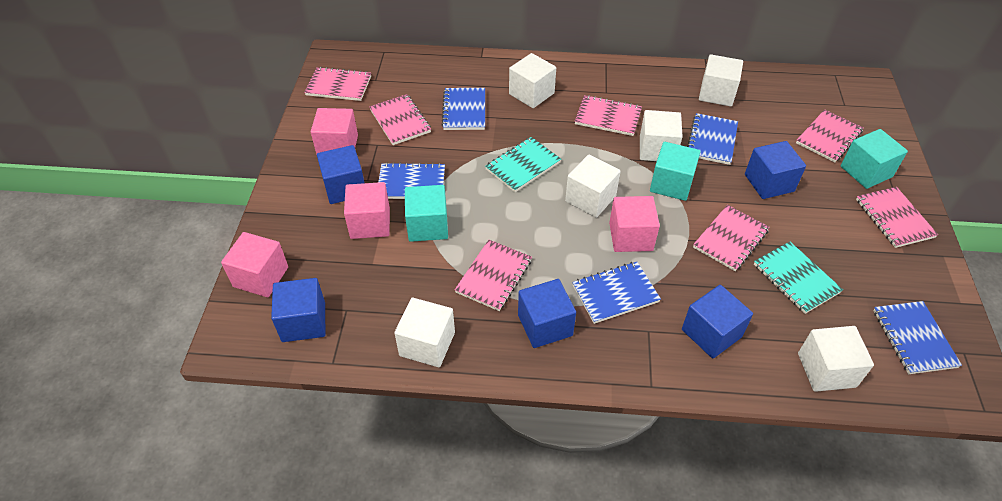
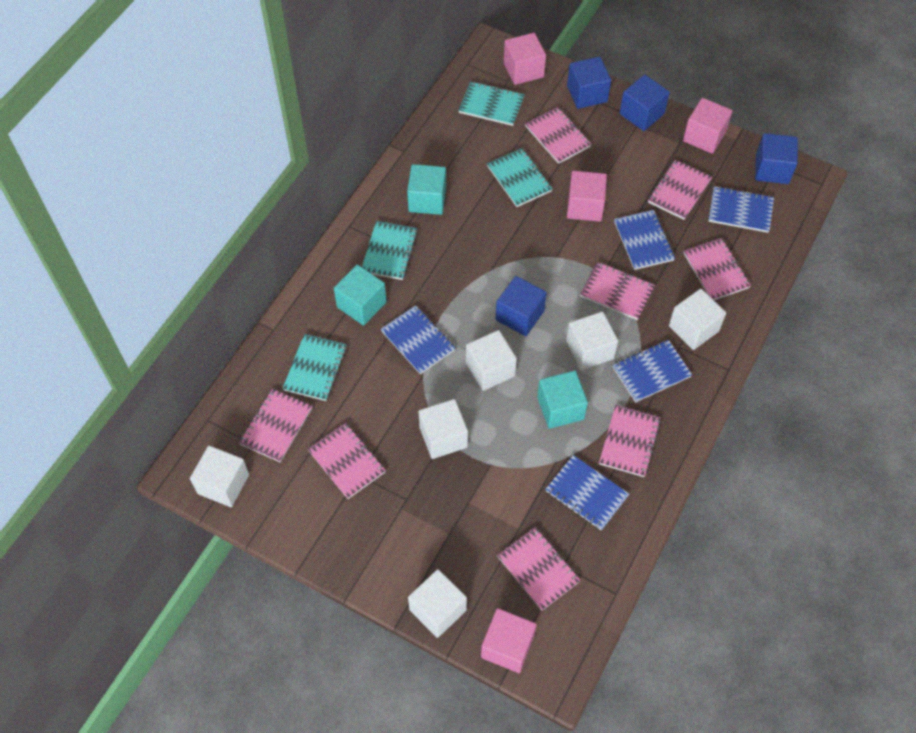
blue cube: 5 -> 4
pink notebook: 7 -> 8
turquoise notebook: 2 -> 4

